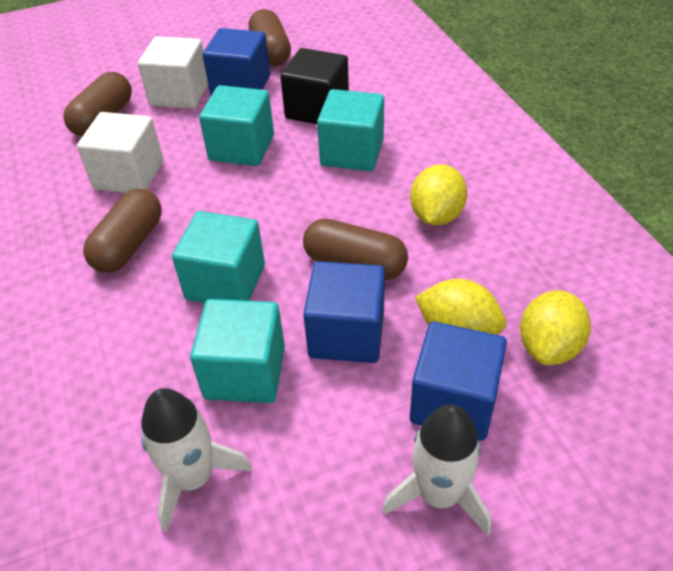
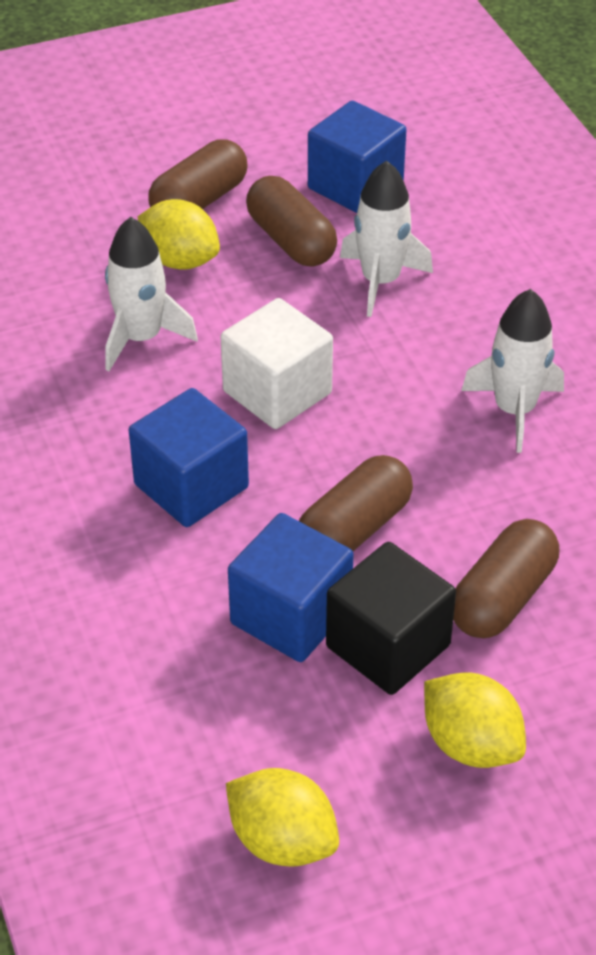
turquoise cube: 4 -> 0
white cube: 2 -> 1
white rocket: 2 -> 3

